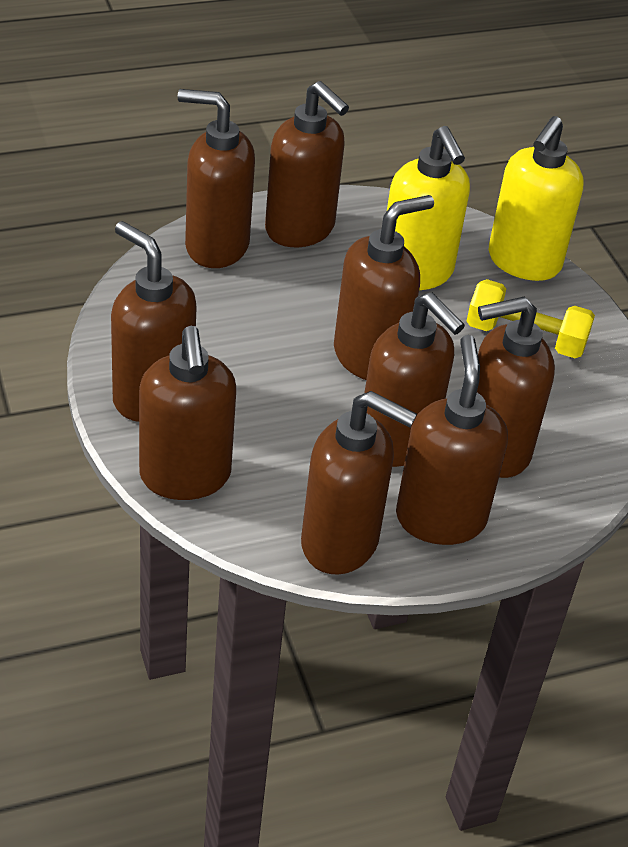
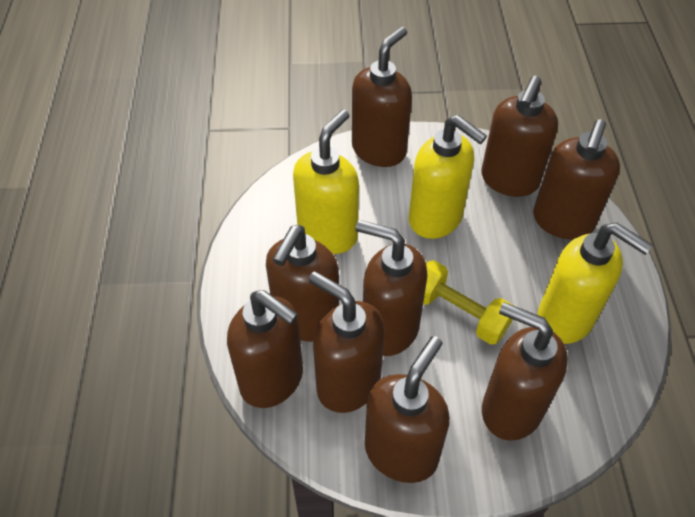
yellow soap dispenser: 2 -> 3

